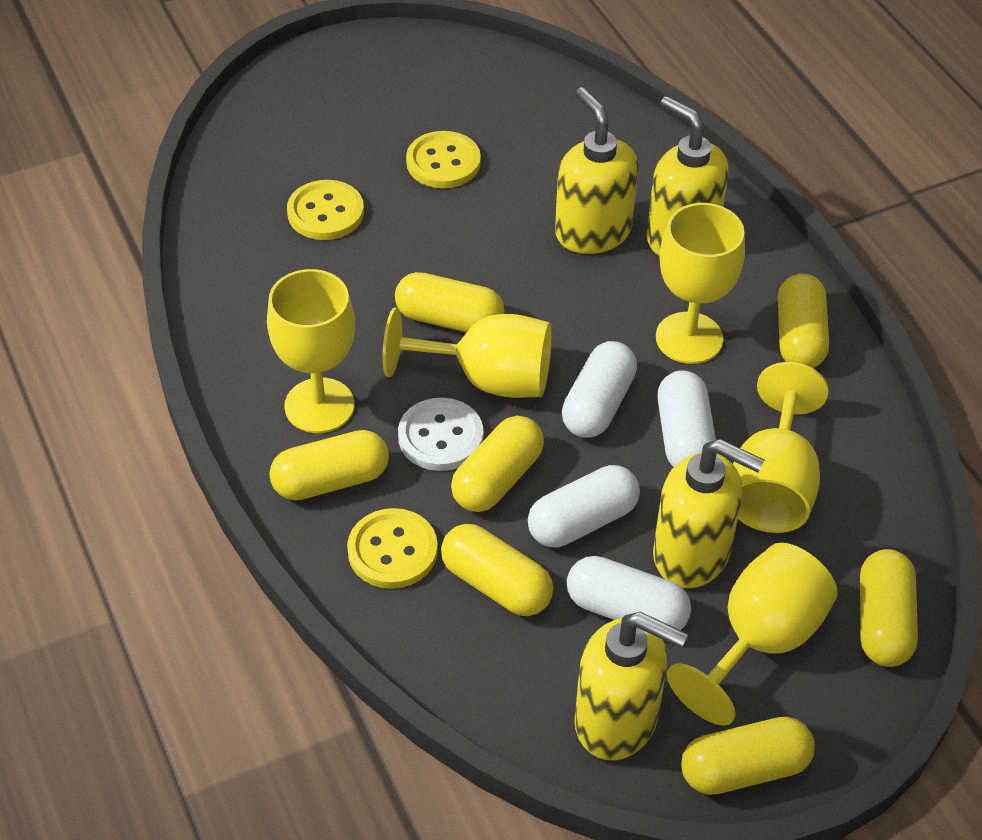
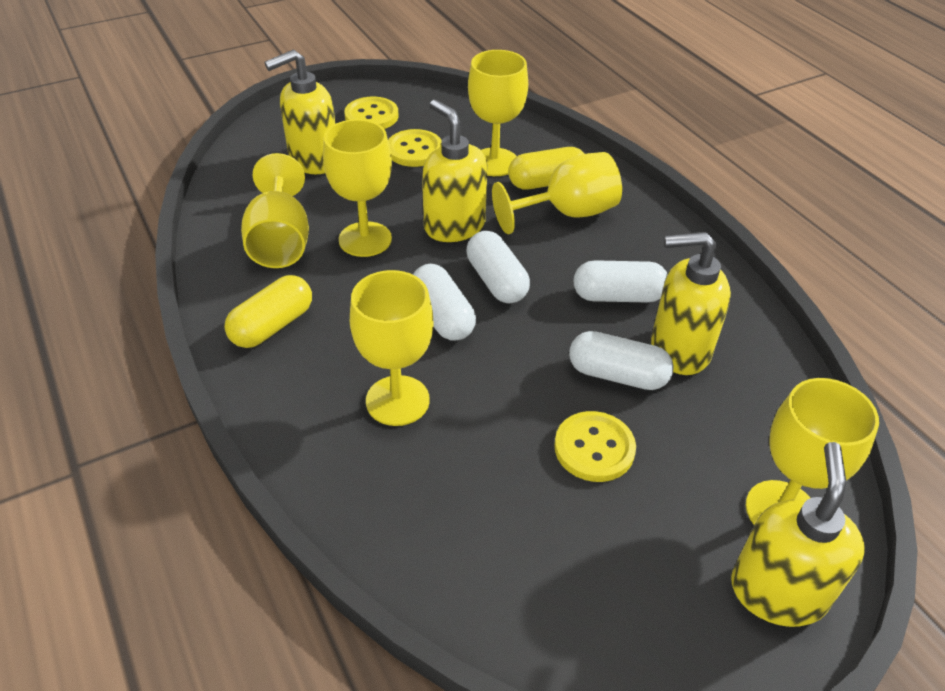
white button: 1 -> 0
yellow capsule: 7 -> 2
yellow goblet: 5 -> 6

